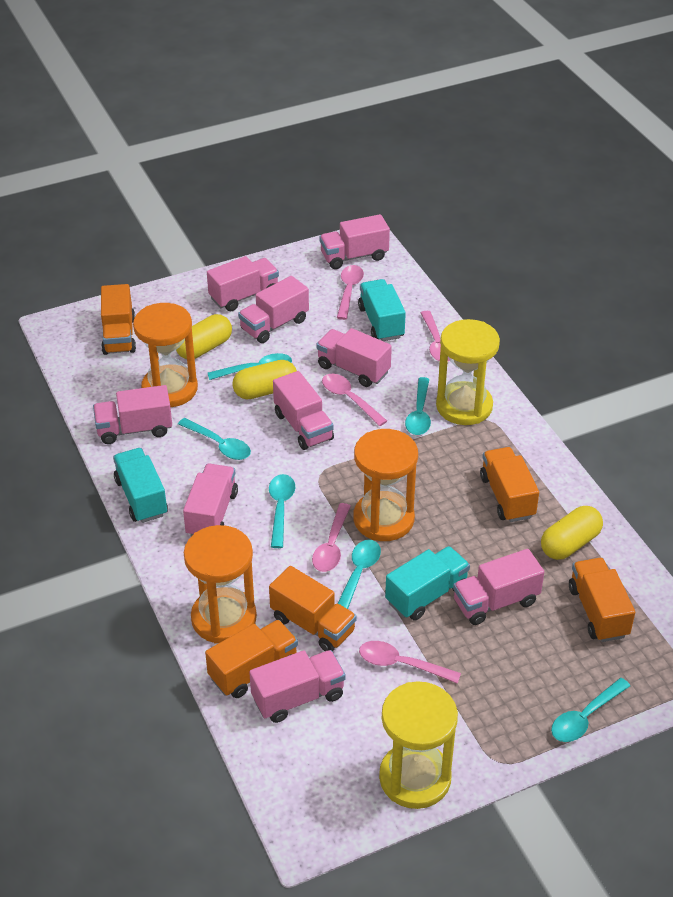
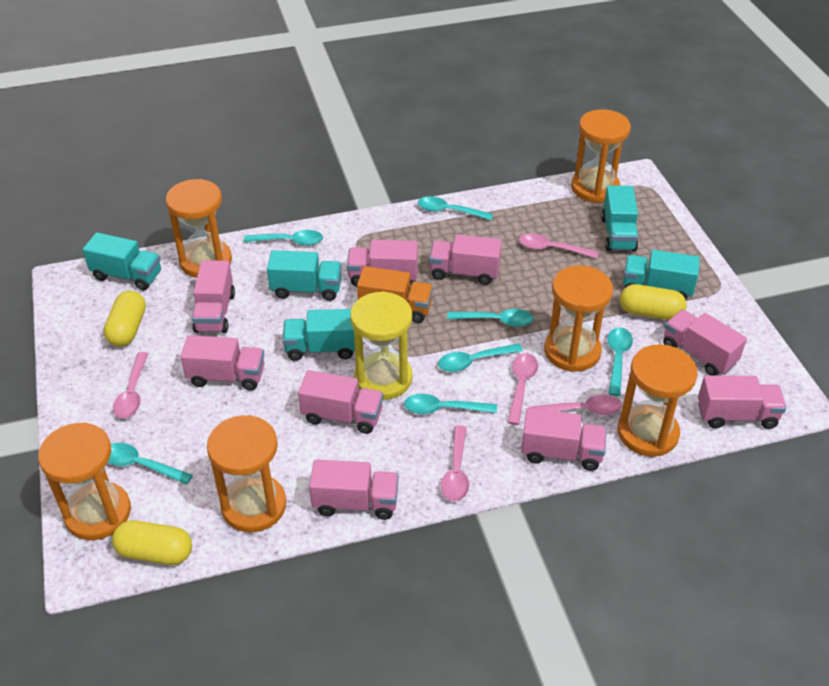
orange hourglass: 3 -> 6
orange truck: 5 -> 1
turquoise spoon: 6 -> 7
turquoise truck: 3 -> 5
yellow hourglass: 2 -> 1

